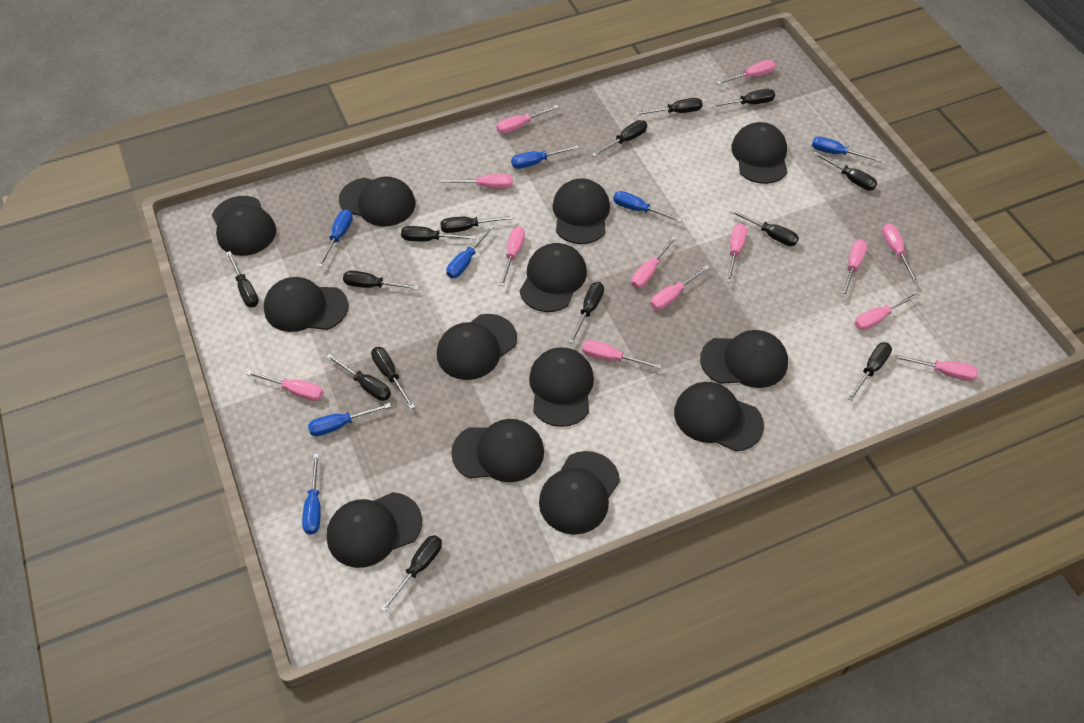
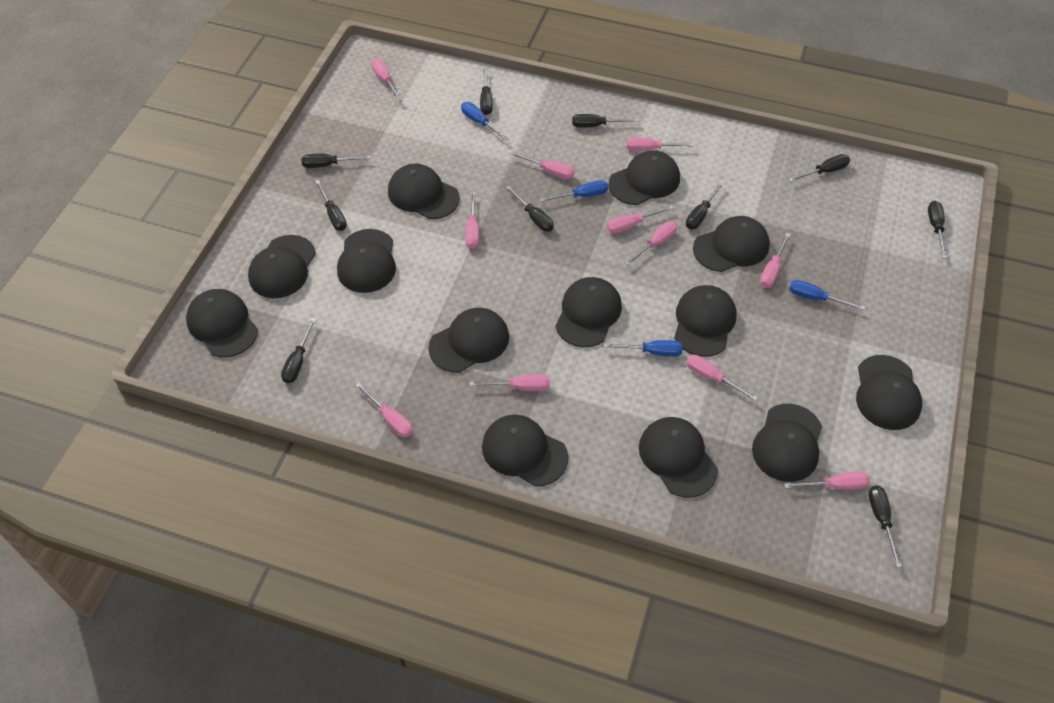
black screwdriver: 14 -> 10
blue screwdriver: 7 -> 4
pink screwdriver: 13 -> 11

